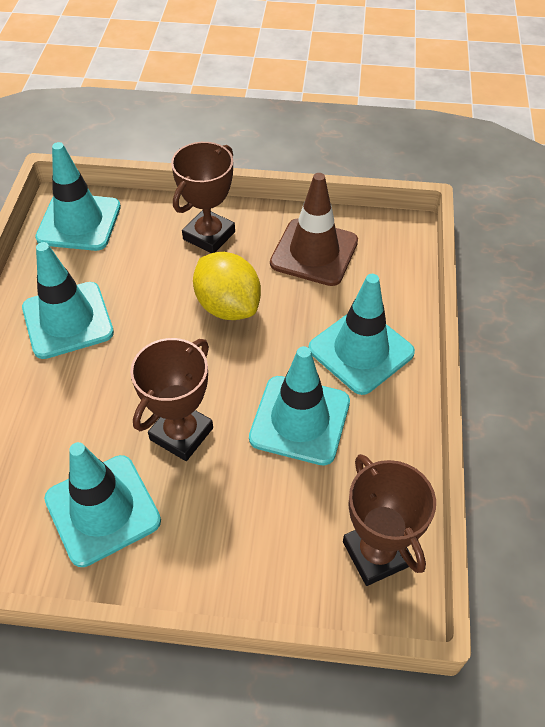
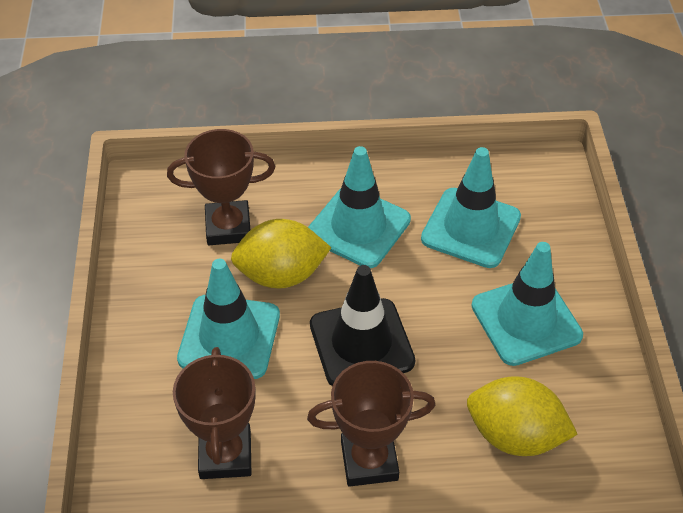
black traffic cone: 0 -> 1
brown traffic cone: 1 -> 0
turquoise traffic cone: 5 -> 4
yellow lemon: 1 -> 2

